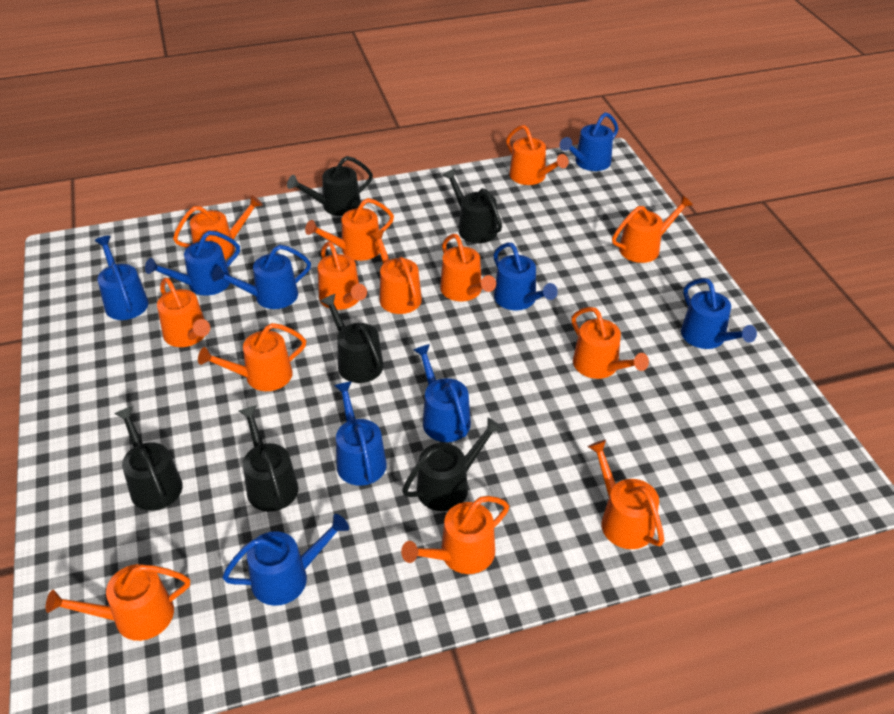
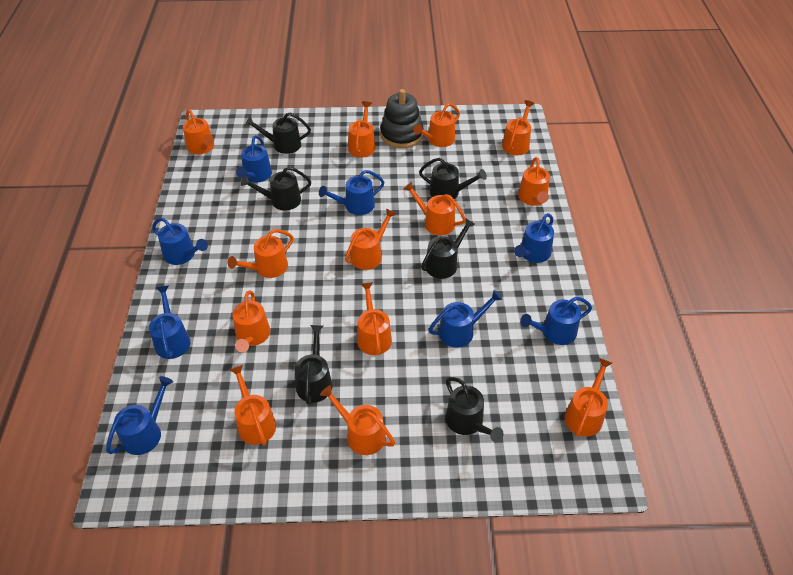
black stacking toy: 0 -> 1
blue watering can: 9 -> 8

